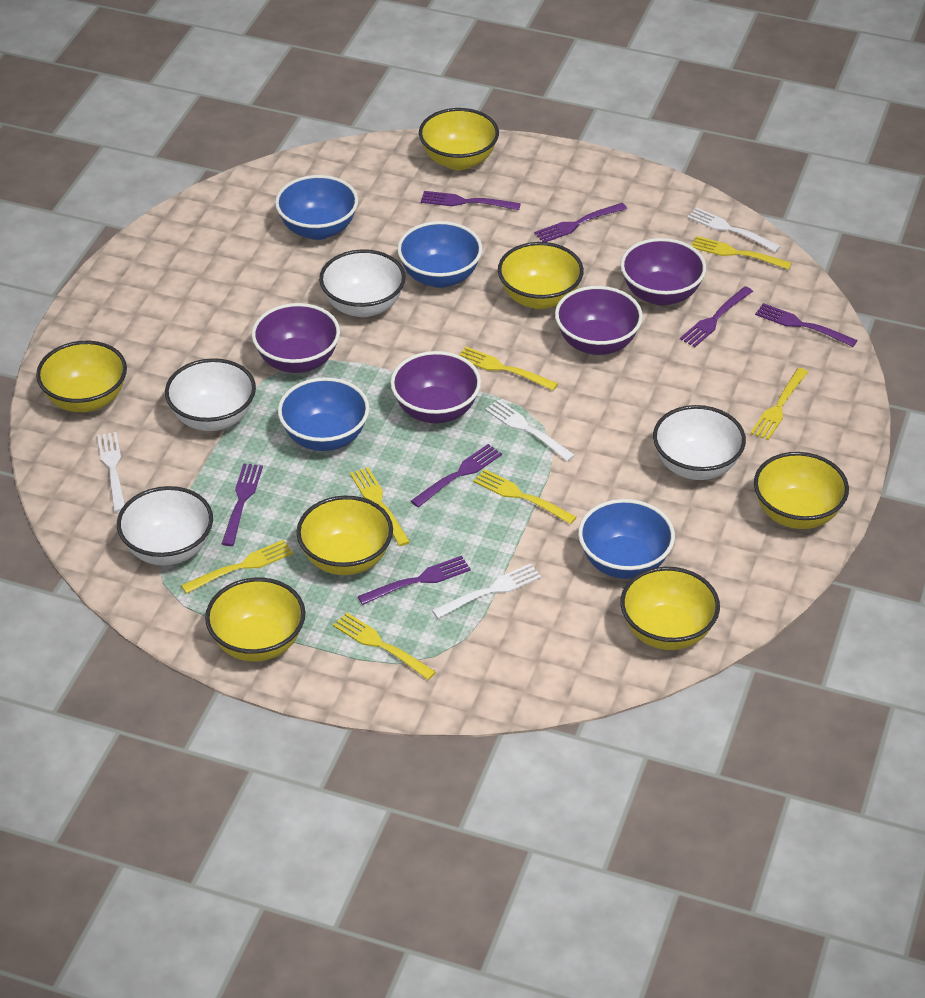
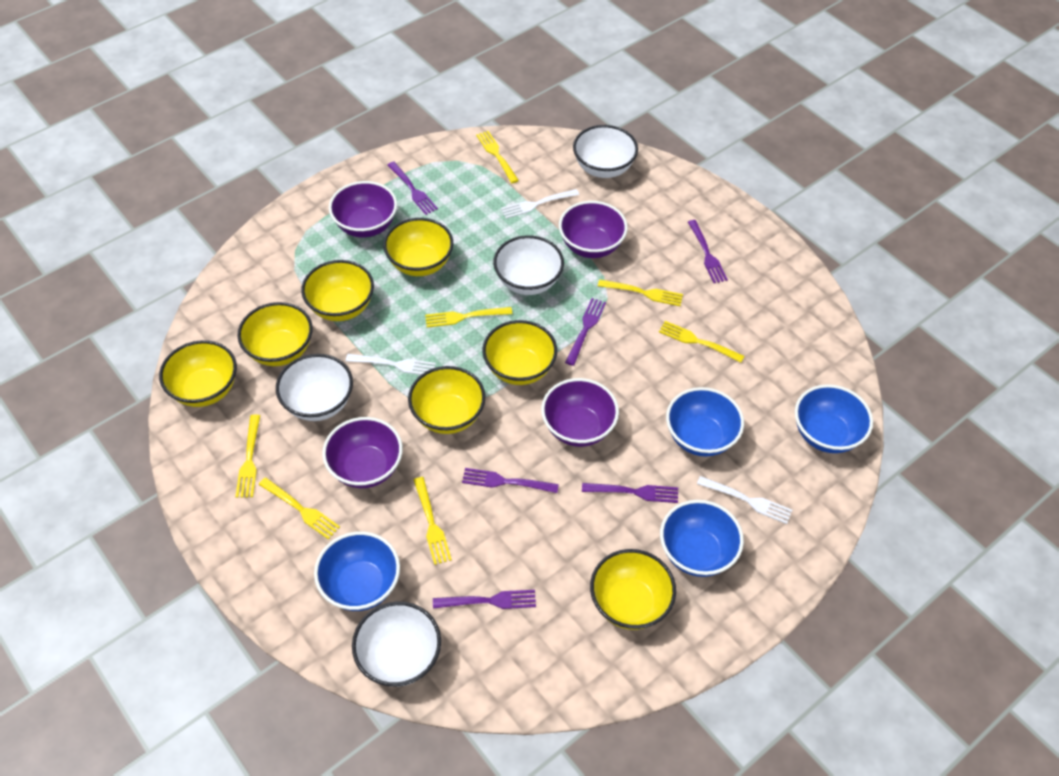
purple fork: 7 -> 6
white fork: 4 -> 3

